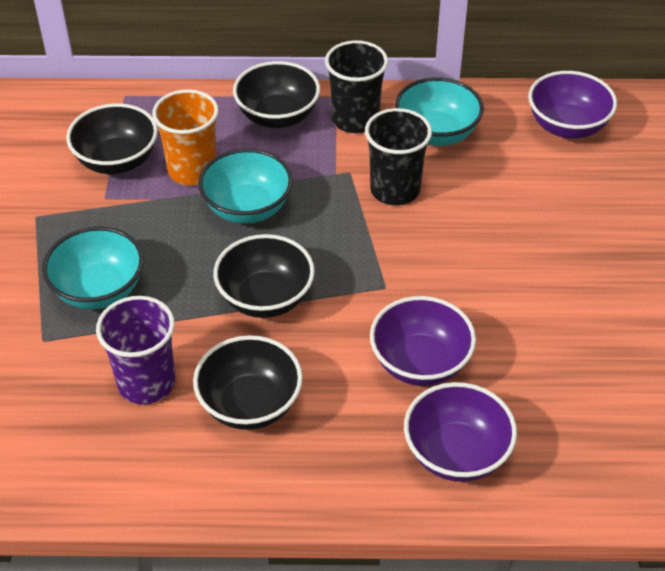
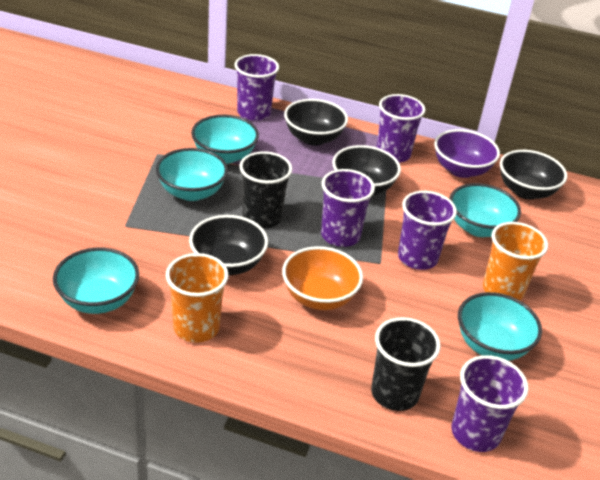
orange bowl: 0 -> 1
orange cup: 1 -> 2
purple bowl: 3 -> 1
purple cup: 1 -> 5
turquoise bowl: 3 -> 5

